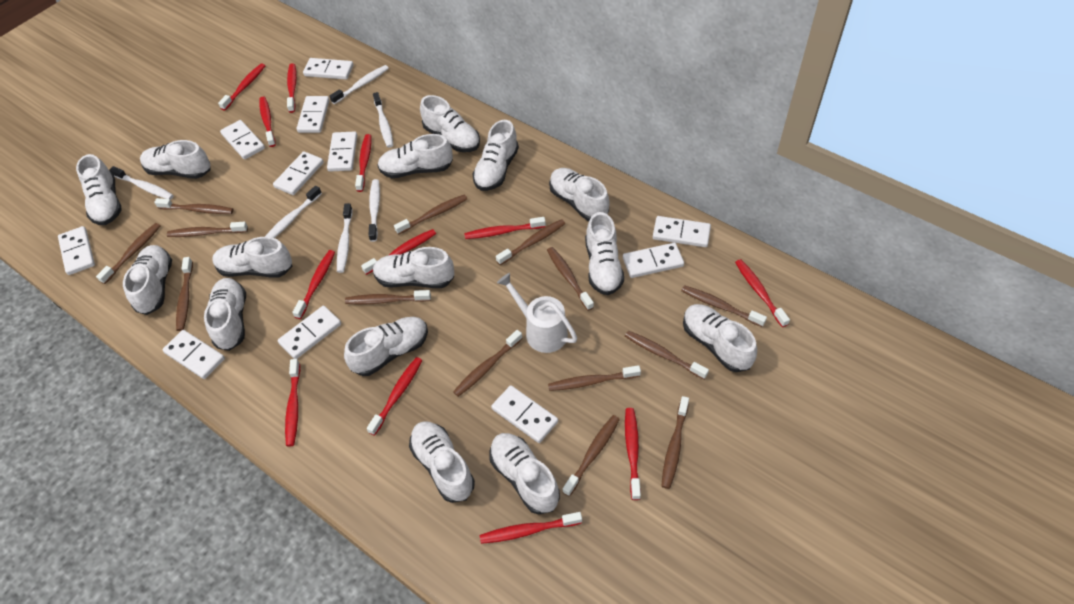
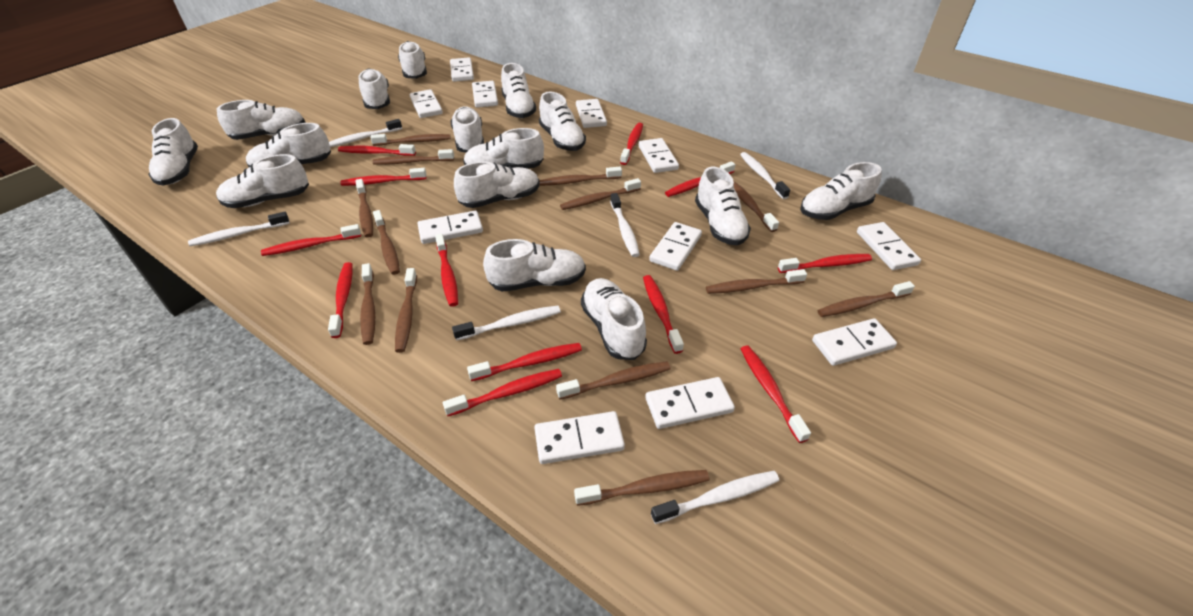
brown toothbrush: 14 -> 13
white watering can: 1 -> 0

